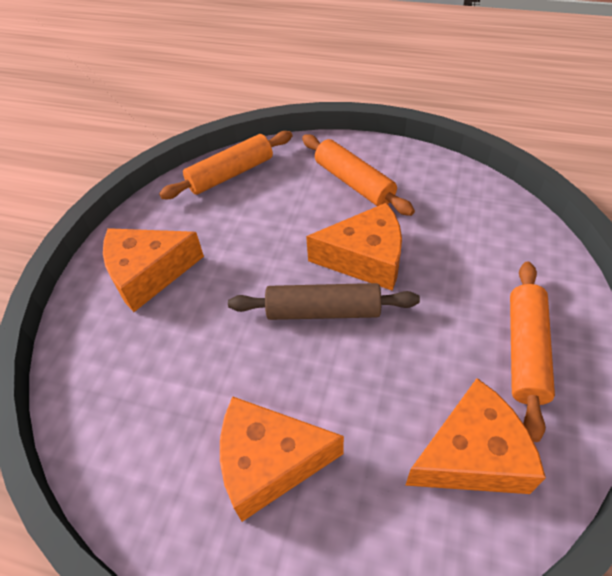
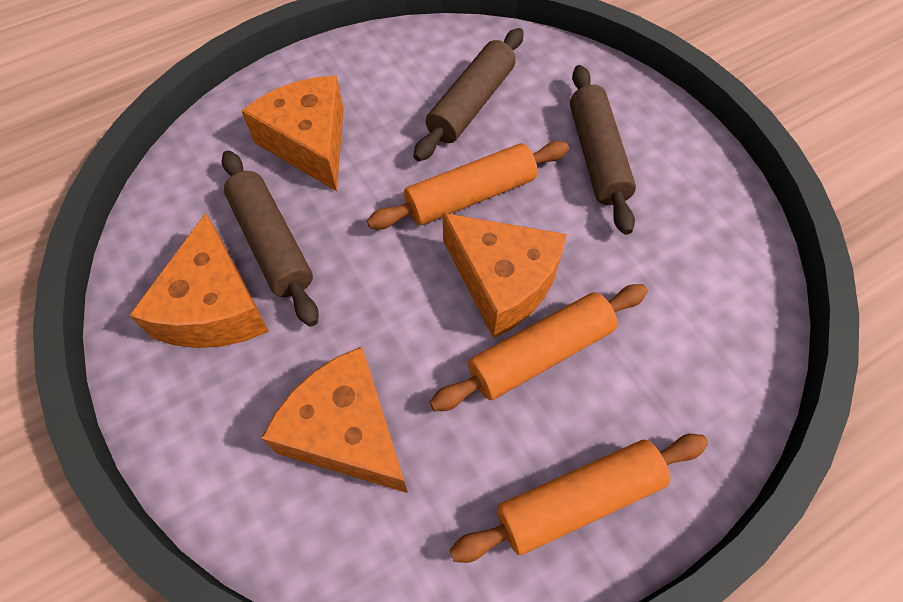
brown rolling pin: 1 -> 3

